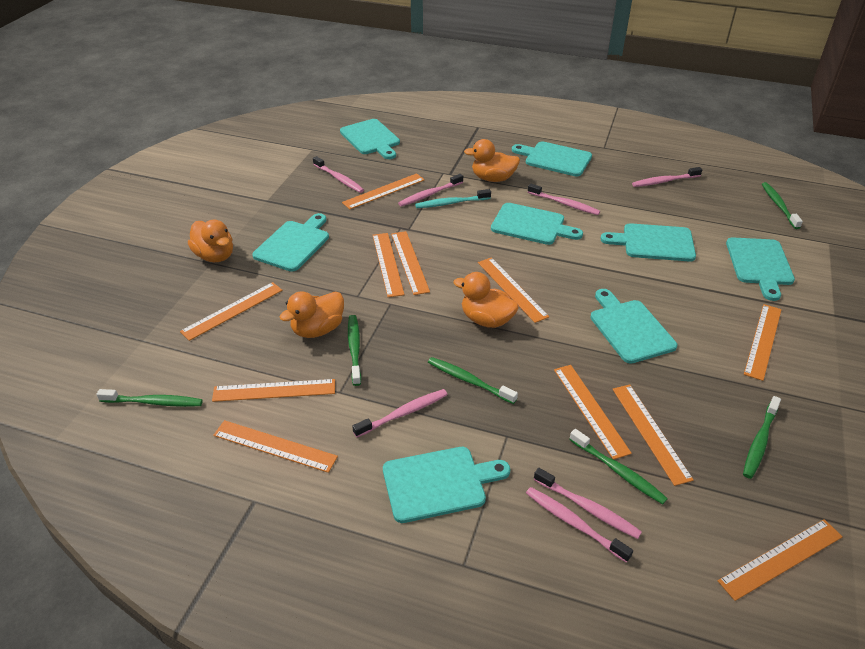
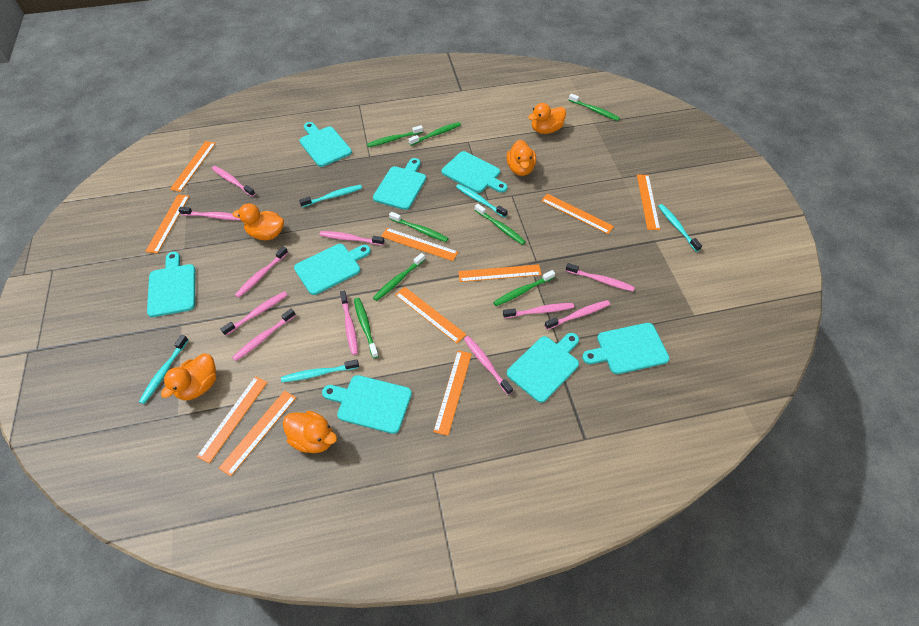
green toothbrush: 6 -> 8
orange duck: 4 -> 5
orange ruler: 11 -> 10
pink toothbrush: 7 -> 11
turquoise toothbrush: 1 -> 5

